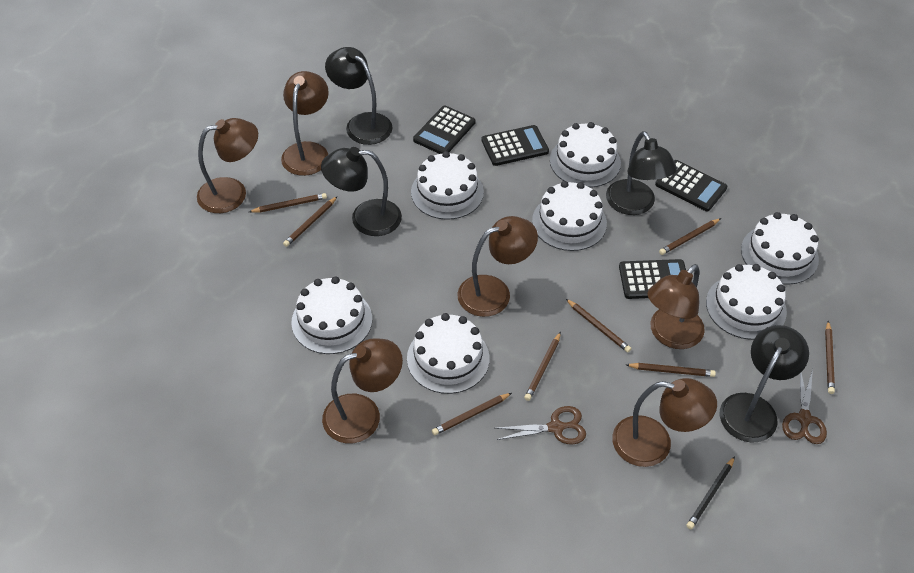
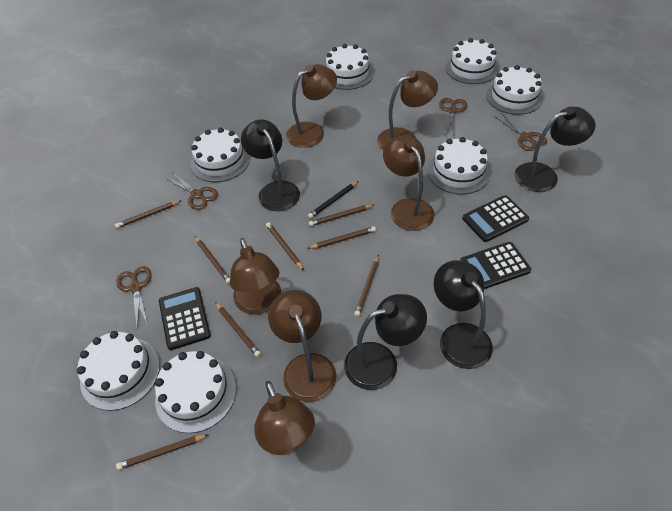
black calculator: 4 -> 3
brown scissors: 2 -> 4

